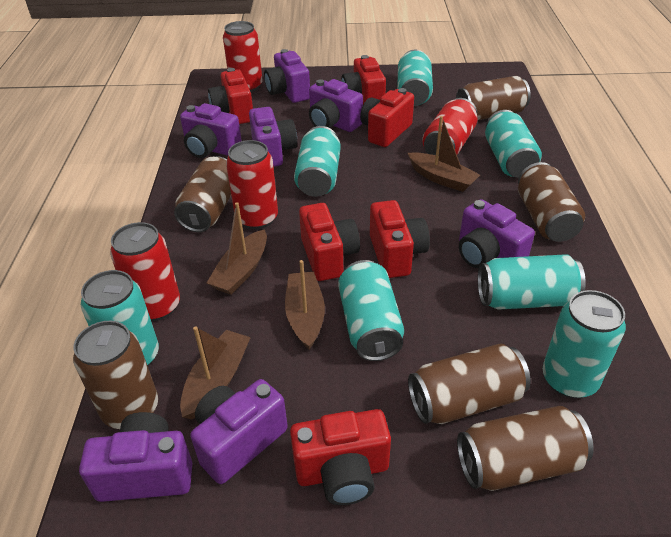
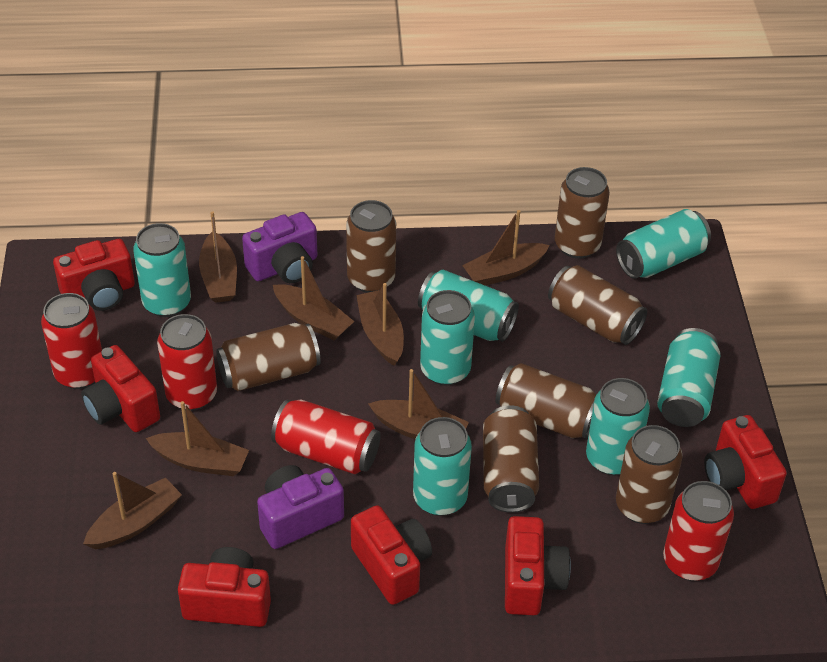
brown boat: 4 -> 7
brown can: 6 -> 7
purple camera: 7 -> 2

